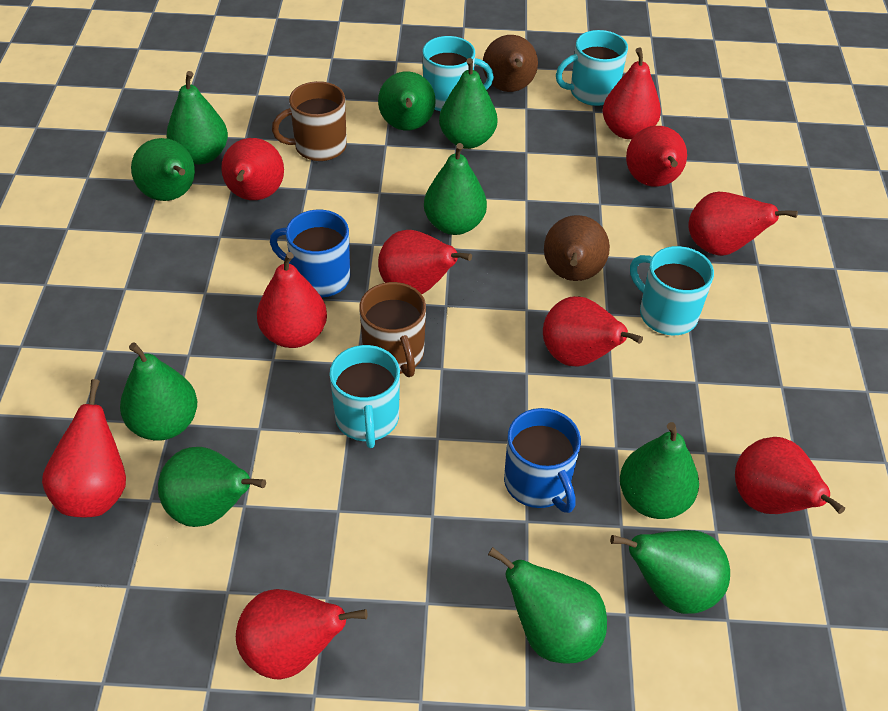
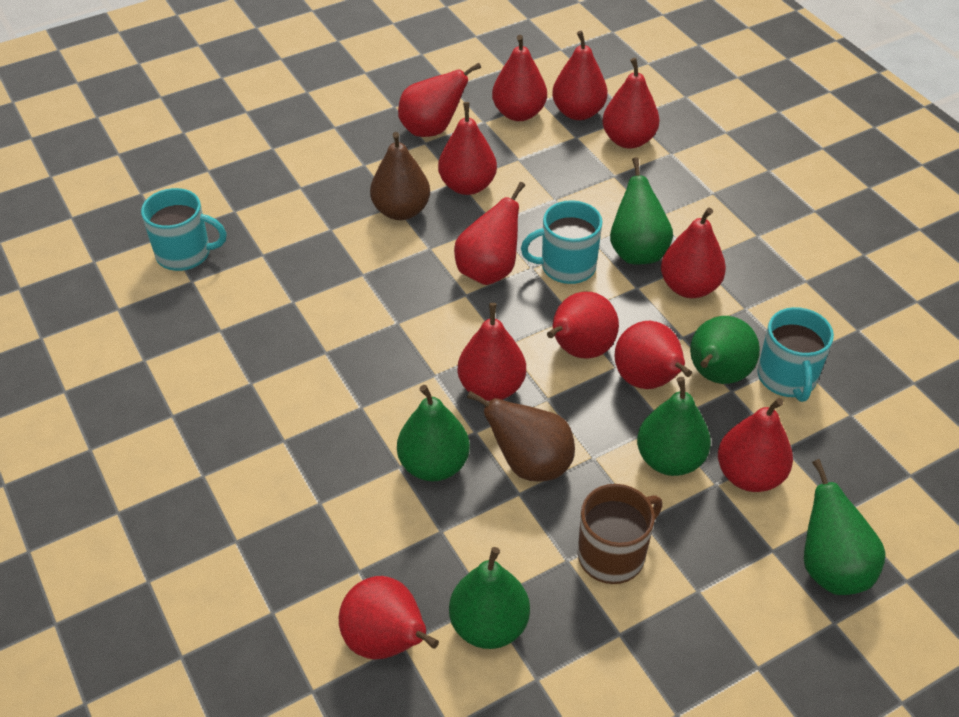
blue mug: 2 -> 0
brown mug: 2 -> 1
green pear: 10 -> 6
red pear: 10 -> 12
turquoise mug: 4 -> 3

